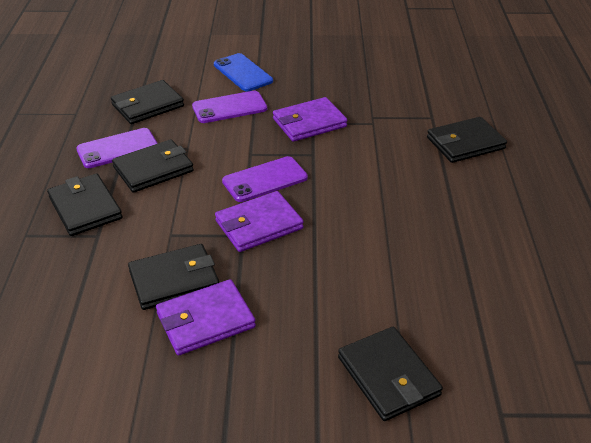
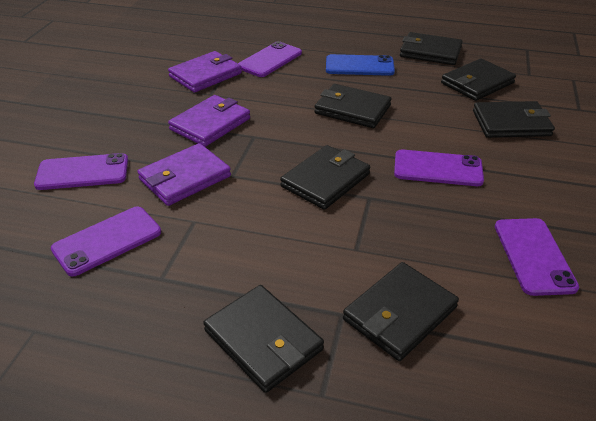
black wallet: 6 -> 7
purple phone: 3 -> 5

